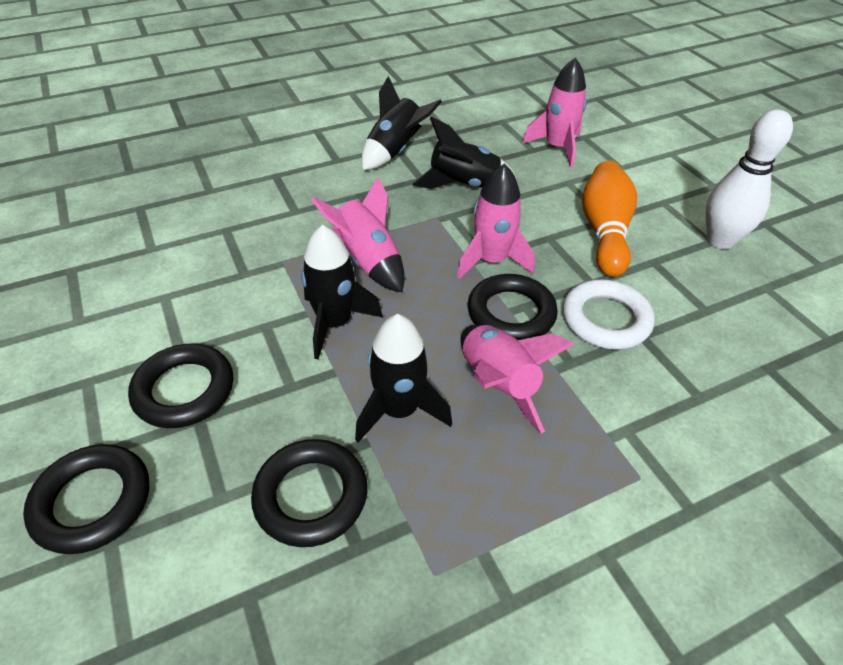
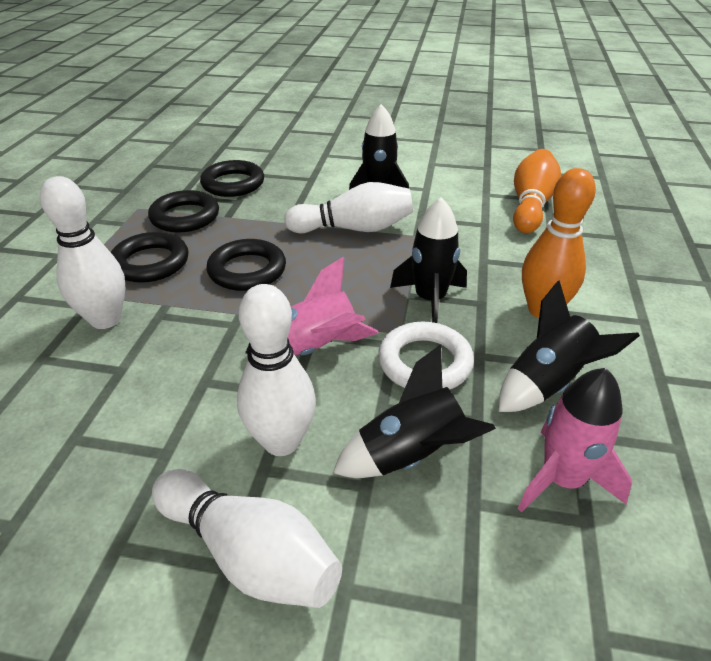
orange bowling pin: 1 -> 2
pink rocket: 4 -> 2
white bowling pin: 1 -> 4

